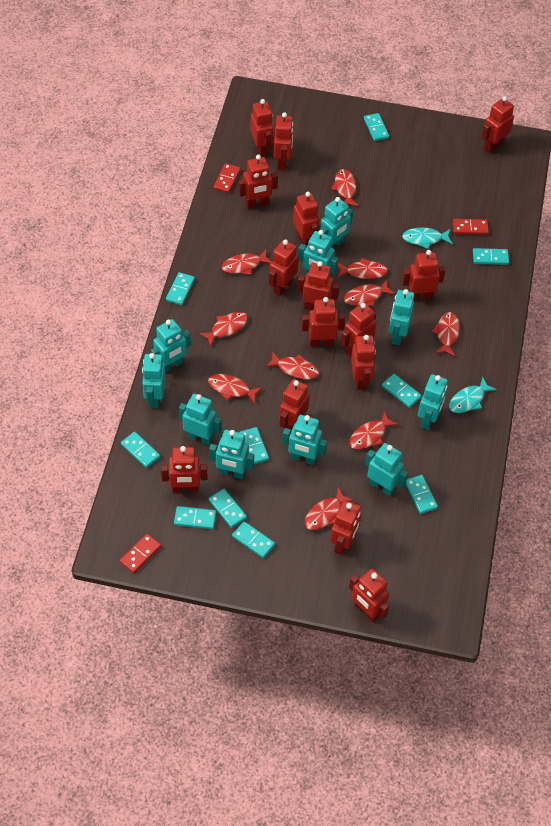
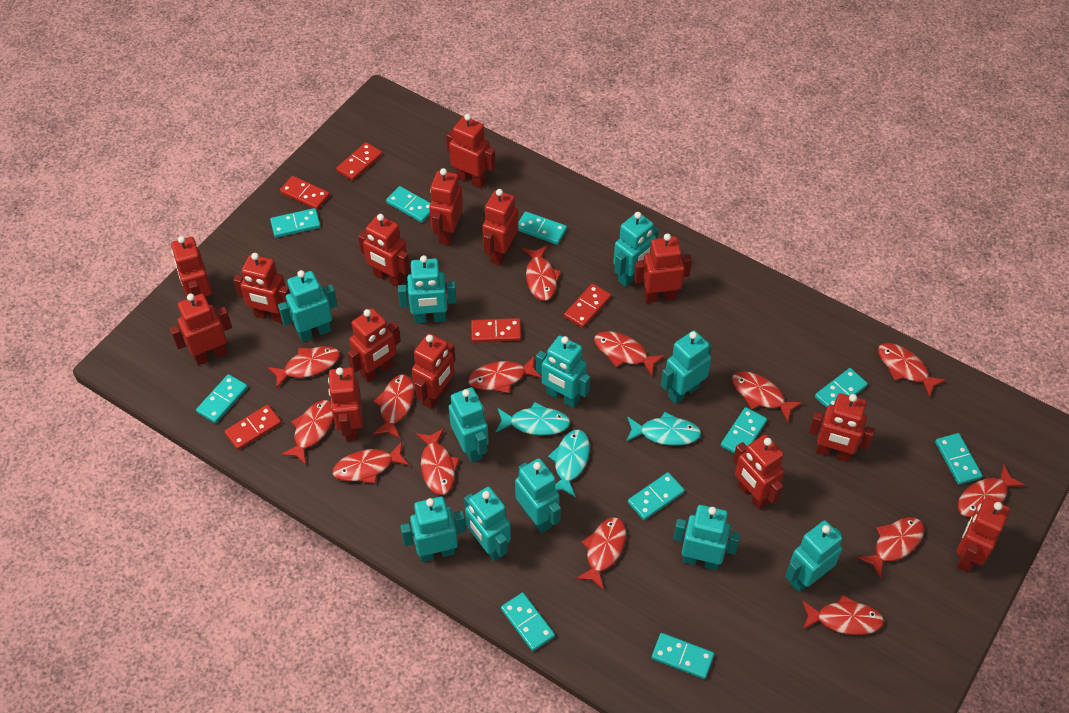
red domino: 3 -> 5
red fish: 10 -> 14
red robot: 15 -> 14
turquoise fish: 2 -> 3
turquoise robot: 10 -> 11

